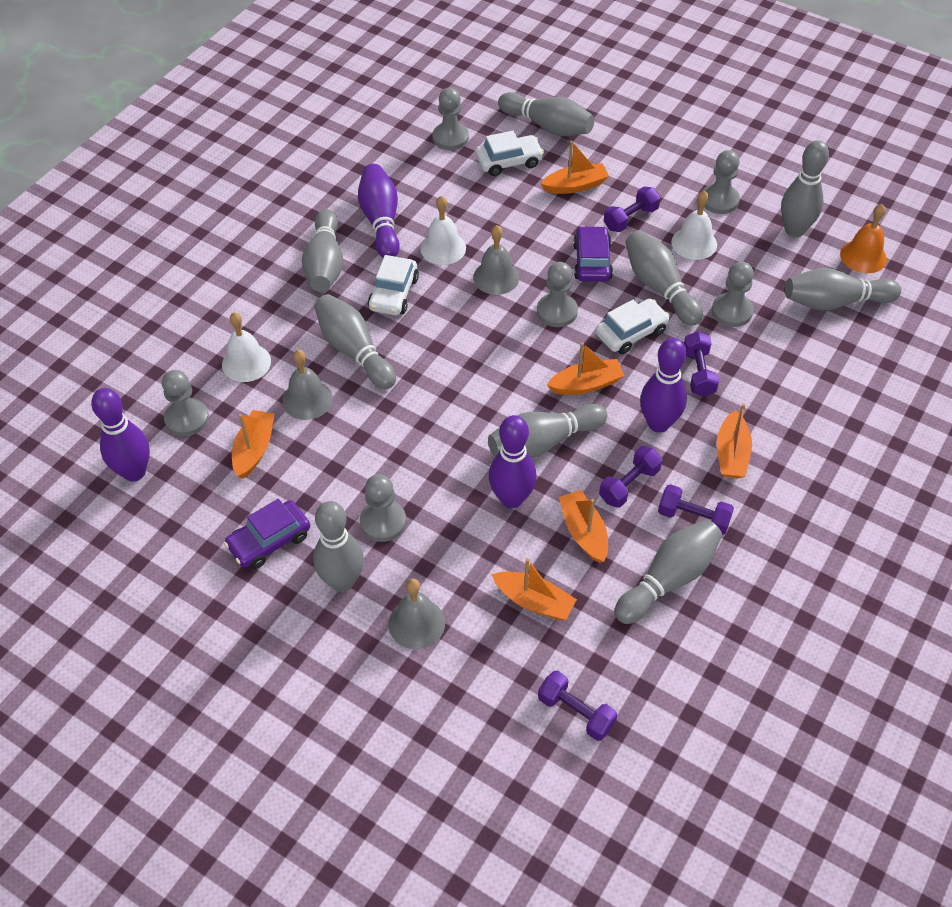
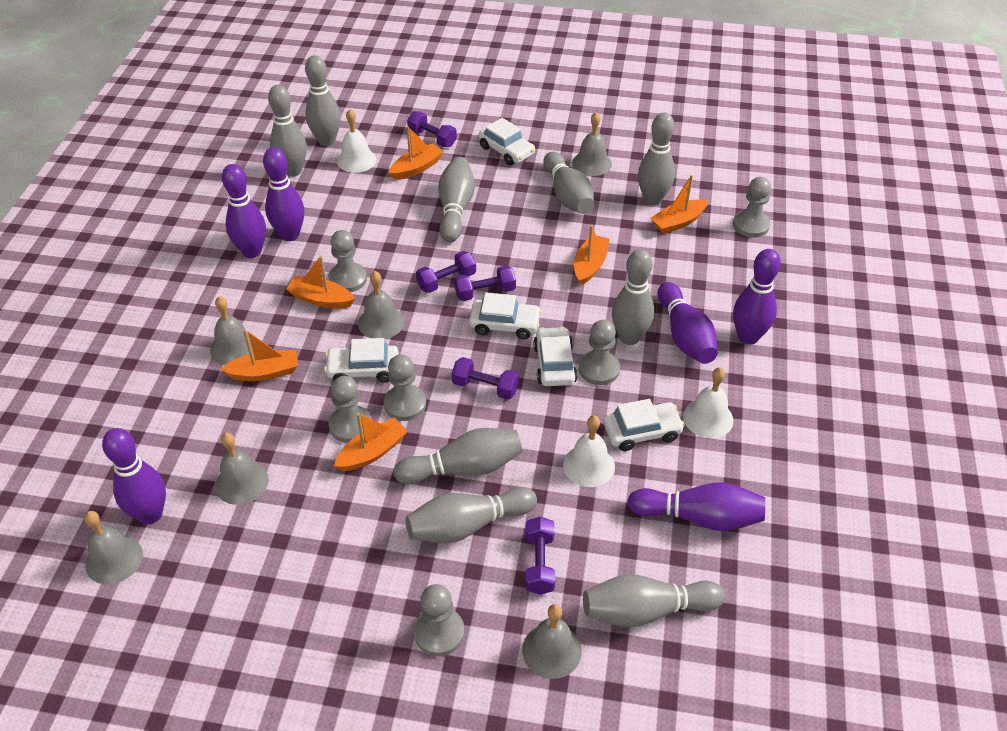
grey bell: 3 -> 6
orange bell: 1 -> 0
purple bowling pin: 4 -> 6
purple car: 2 -> 0
white car: 3 -> 5

